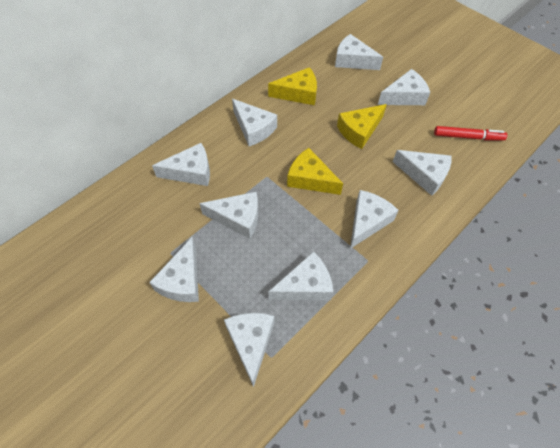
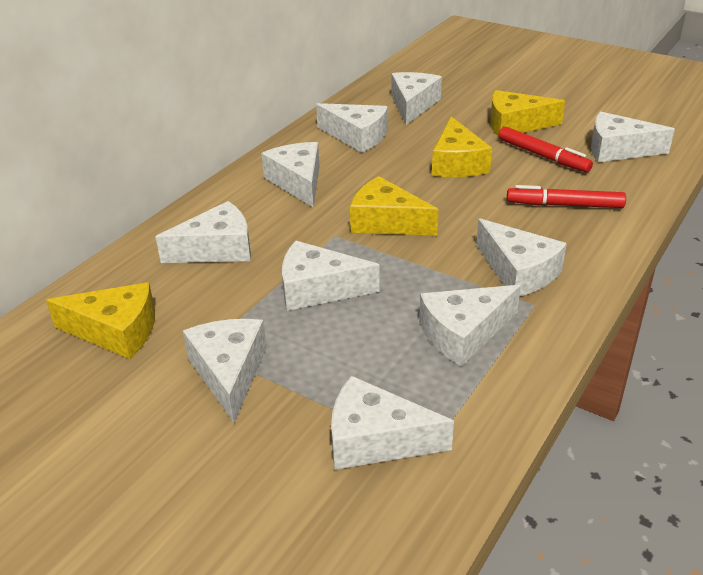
red marker: 1 -> 2
yellow cheese: 3 -> 4

